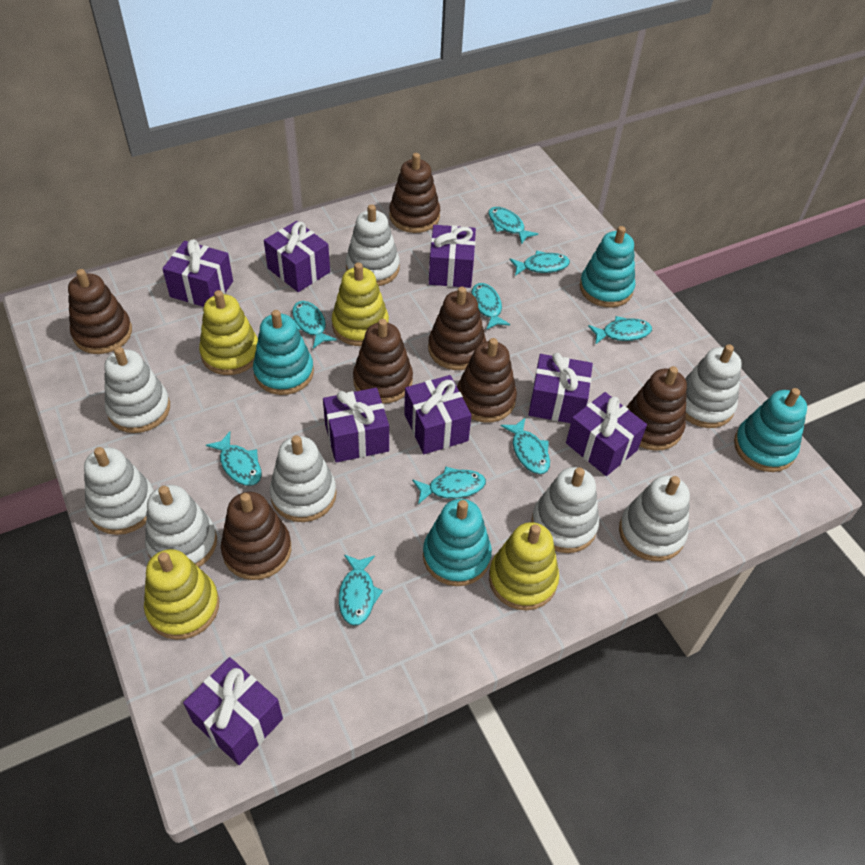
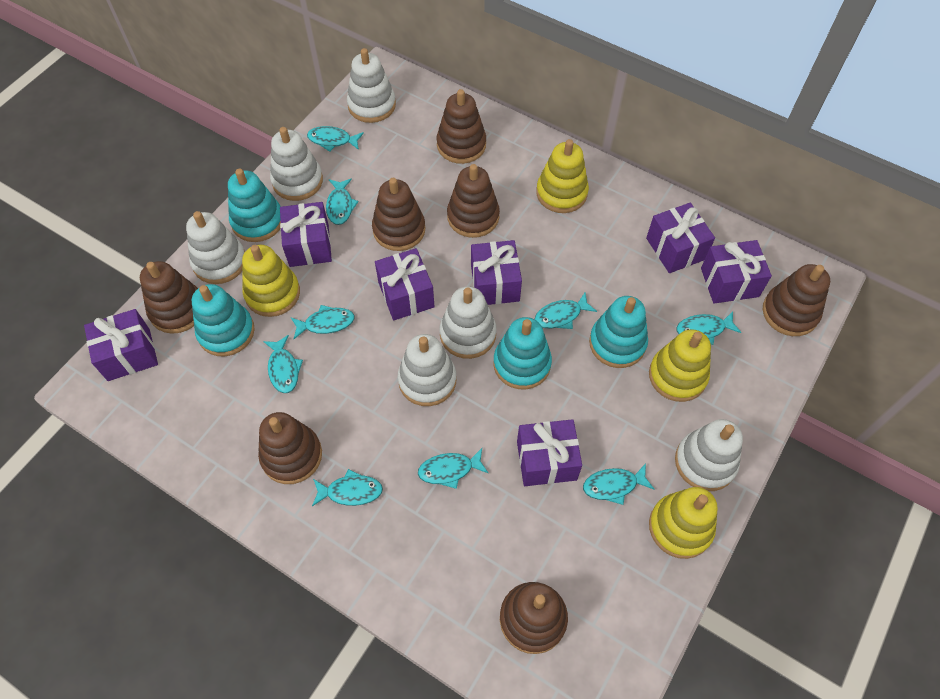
purple gift: 8 -> 7
white stacking toy: 8 -> 6

